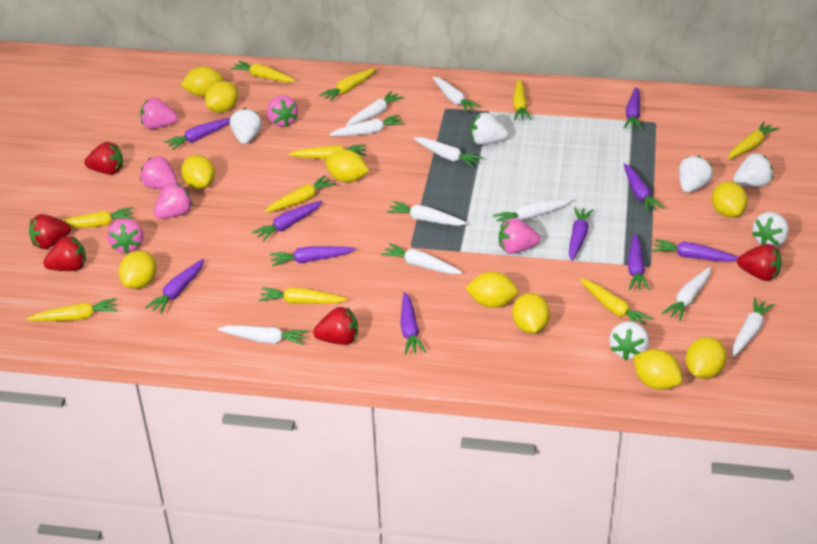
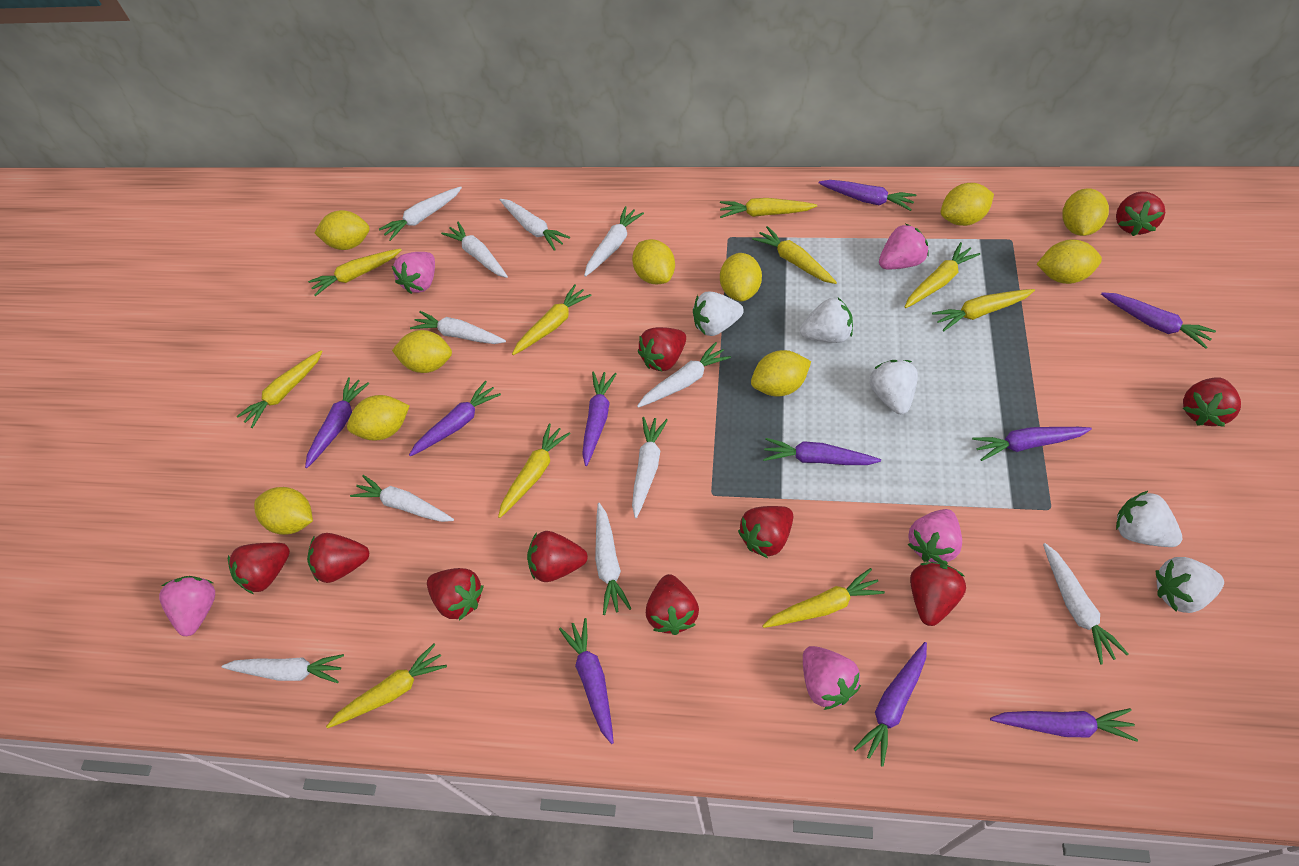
pink strawberry: 6 -> 5
red strawberry: 5 -> 10
white carrot: 10 -> 11
white strawberry: 6 -> 5

